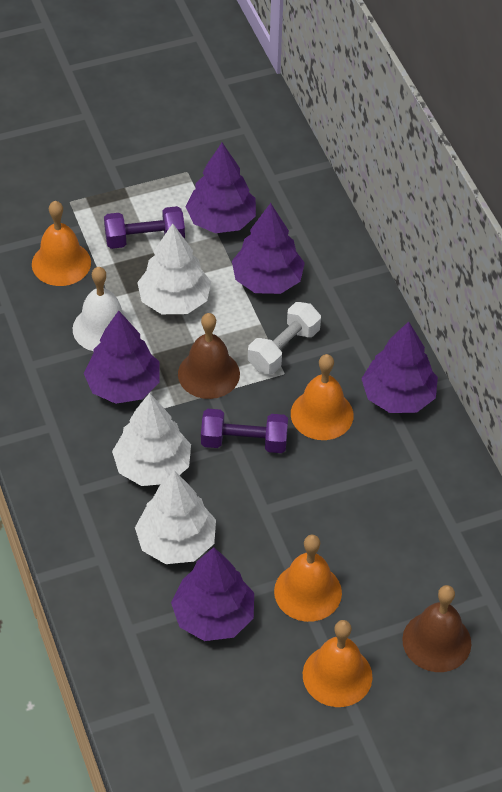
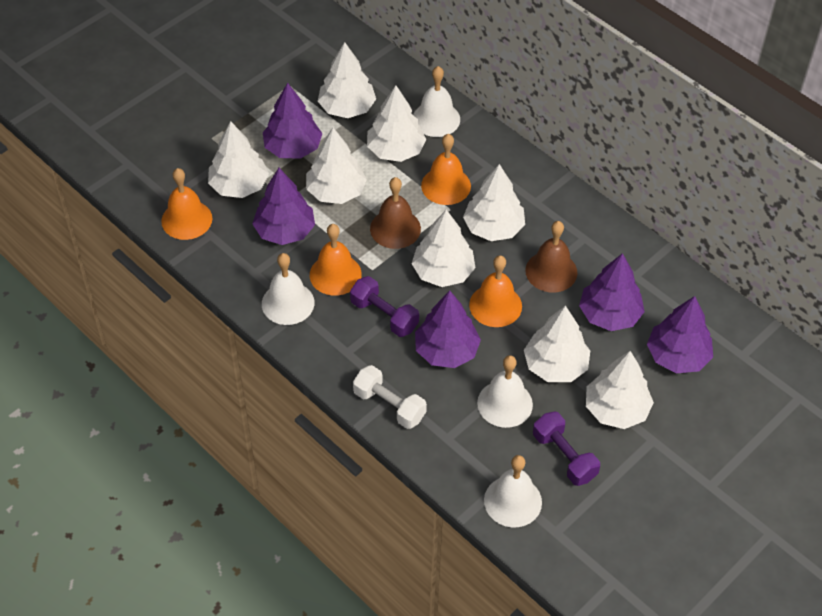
white bell: 1 -> 4
white tree: 3 -> 8

